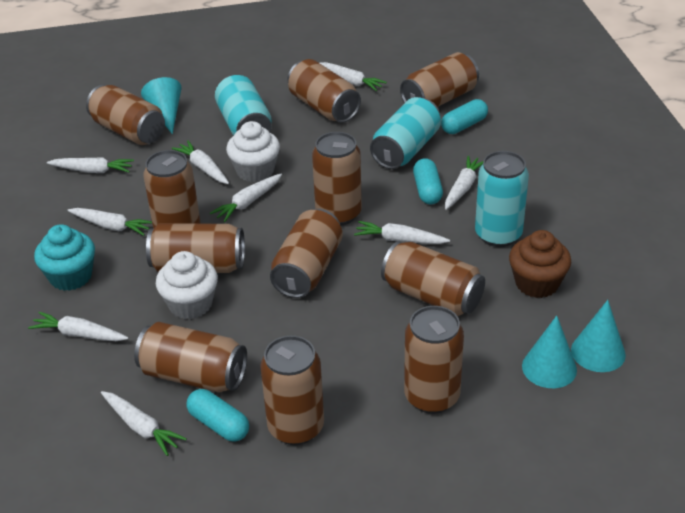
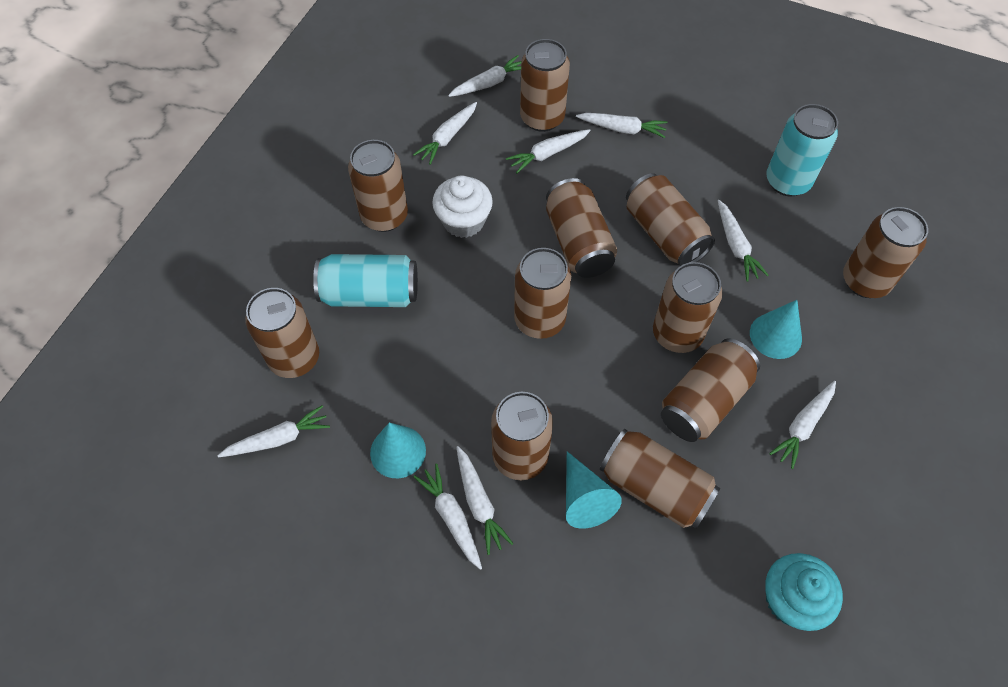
brown cupcake: 1 -> 0
turquoise can: 3 -> 2
turquoise capsule: 3 -> 0
white cupcake: 2 -> 1

